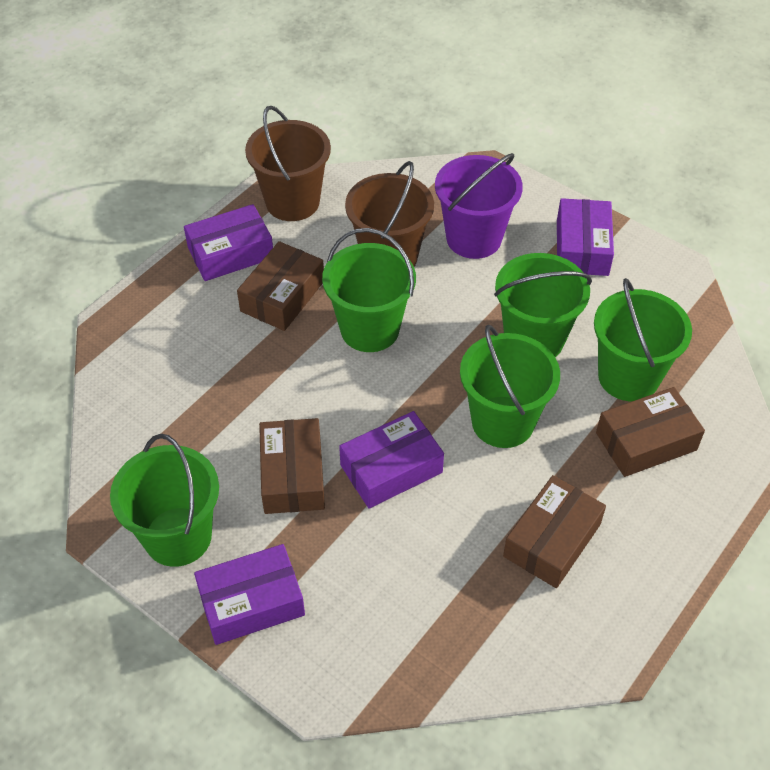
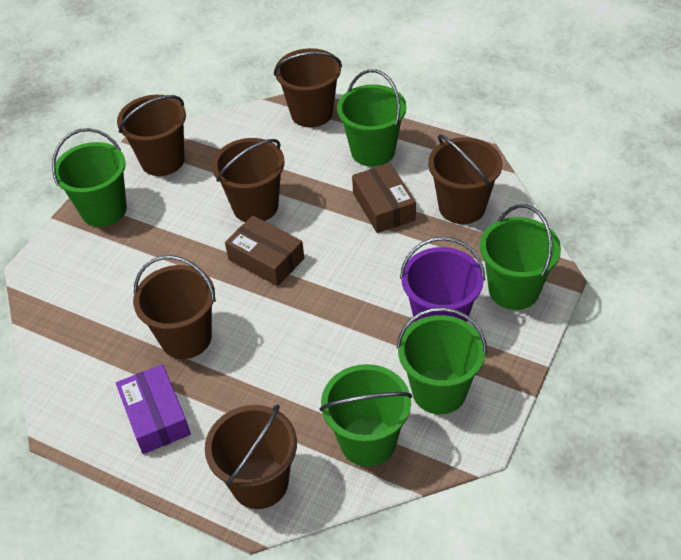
brown box: 4 -> 2
brown bucket: 2 -> 6
purple box: 4 -> 1

